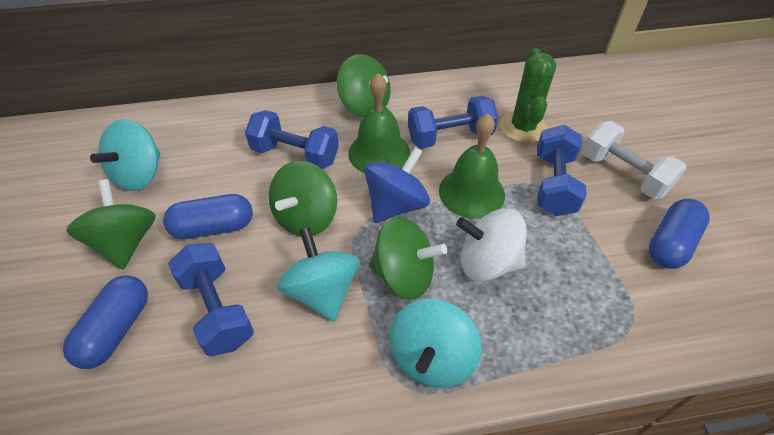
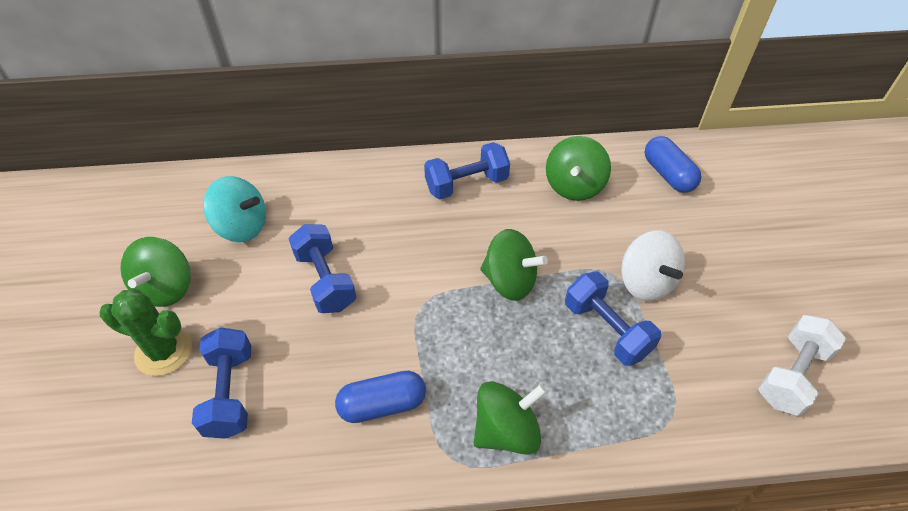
blue capsule: 3 -> 2
blue spinning top: 1 -> 0
green bell: 2 -> 0
turquoise spinning top: 3 -> 1

